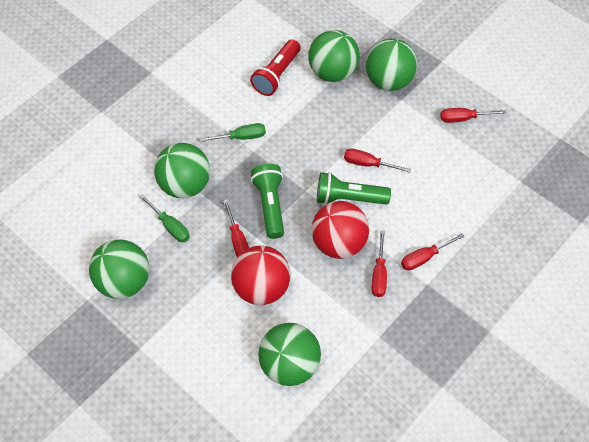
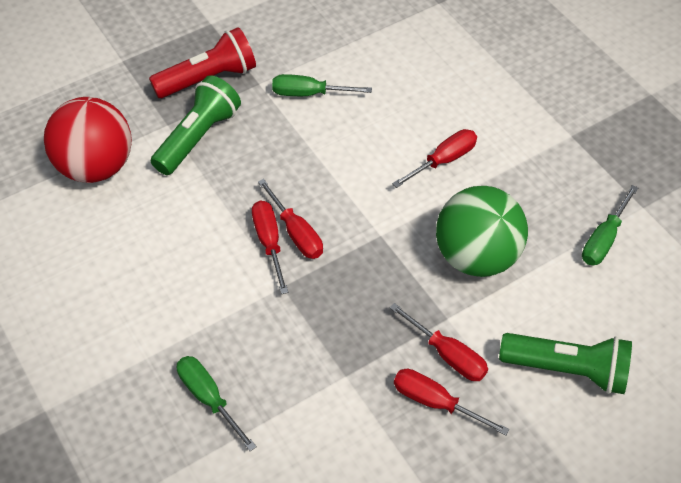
green ball: 5 -> 1
green screwdriver: 2 -> 3
red ball: 2 -> 1

